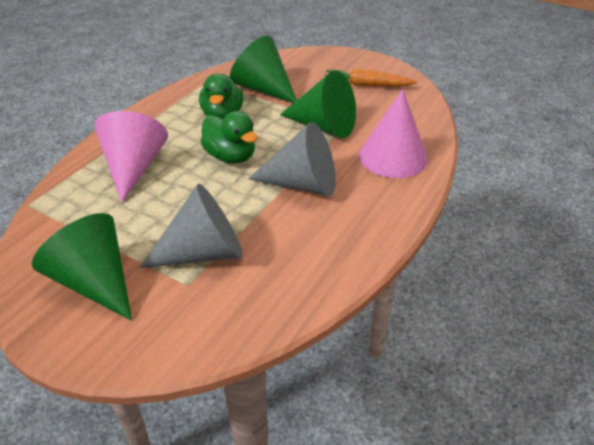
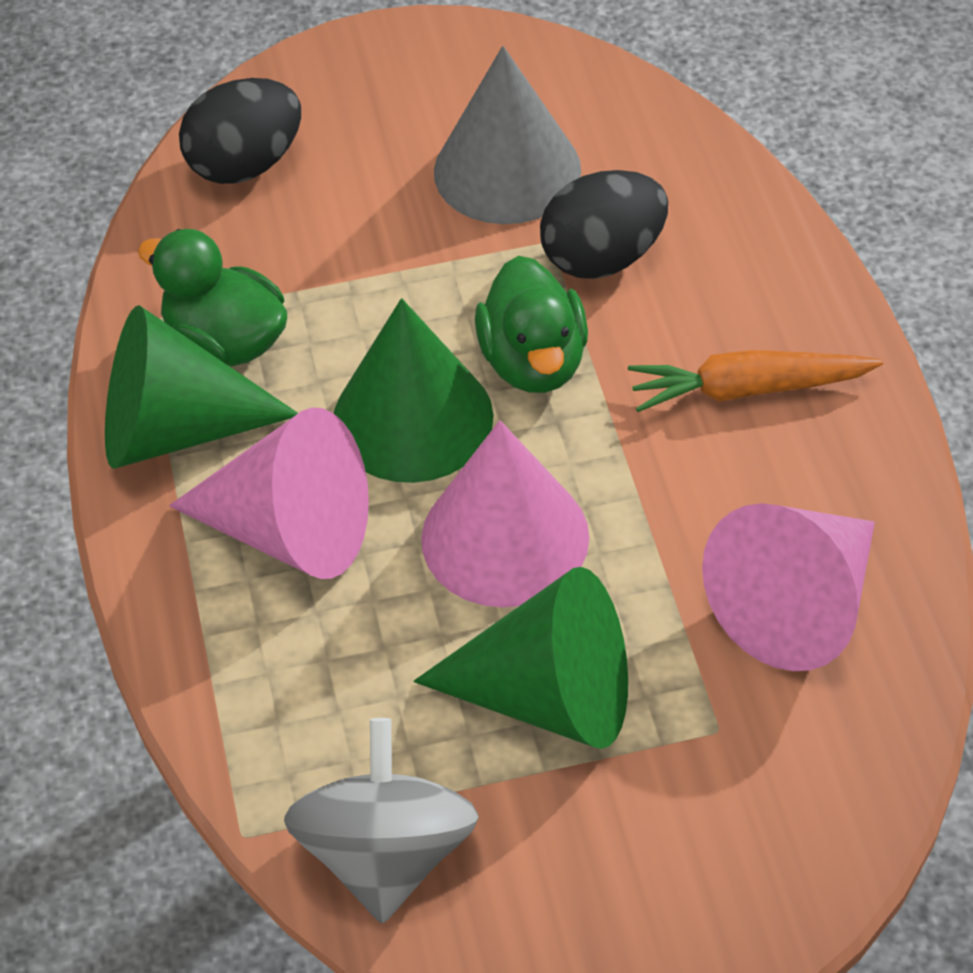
black egg: 0 -> 2
grey cone: 2 -> 1
grey spinning top: 0 -> 1
pink cone: 2 -> 3

